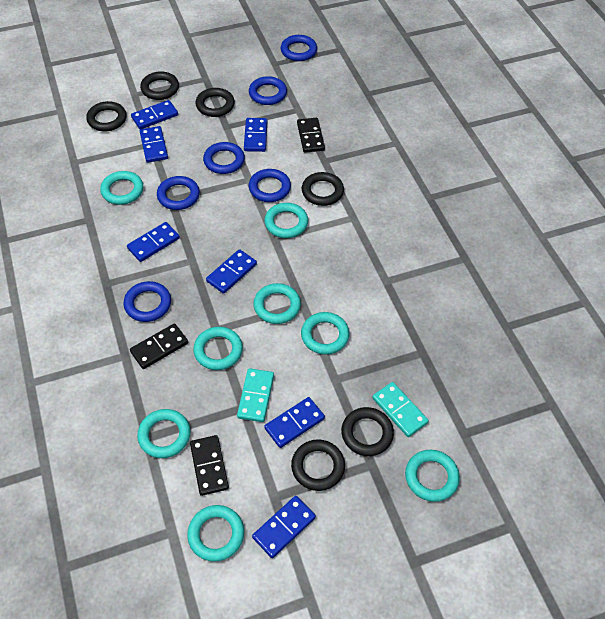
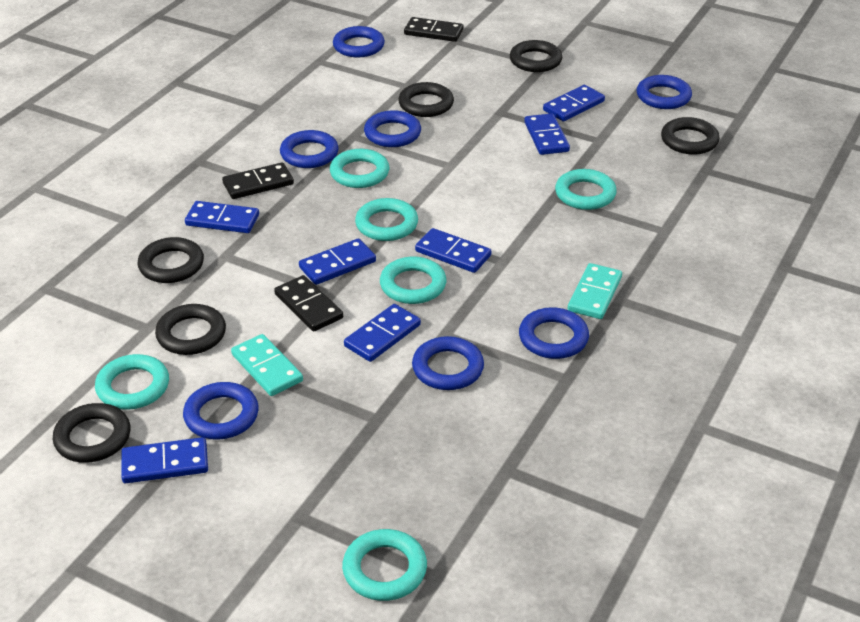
blue ring: 6 -> 7
turquoise ring: 8 -> 6

